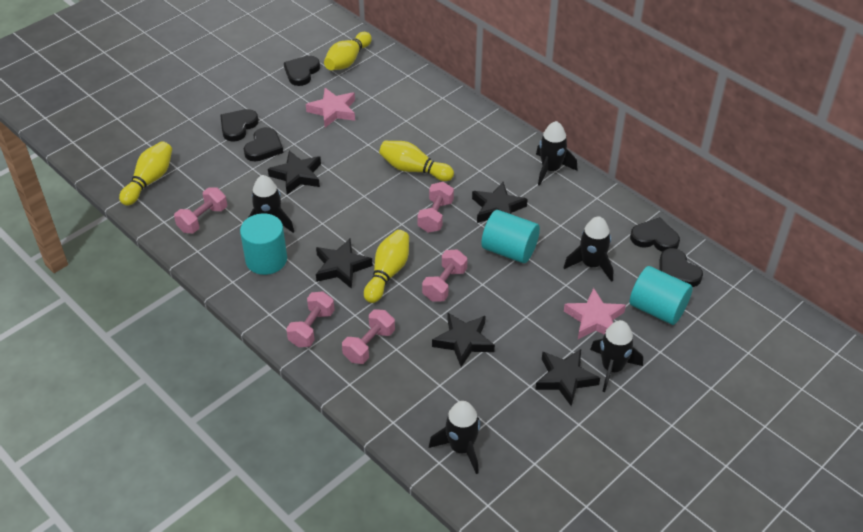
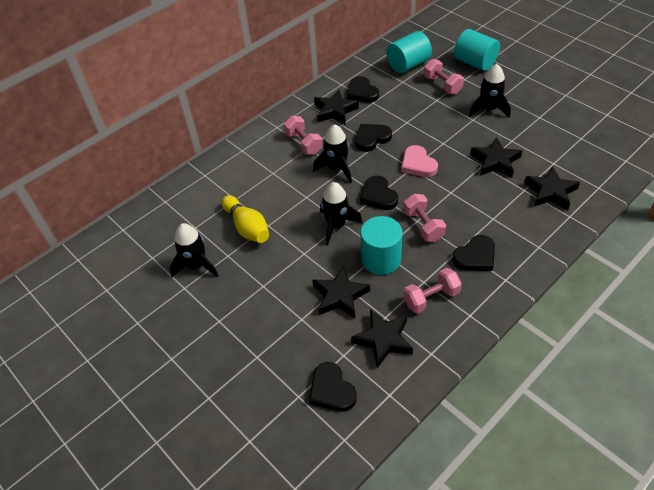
black rocket: 5 -> 4
pink dumbbell: 5 -> 4
pink heart: 0 -> 1
pink star: 2 -> 0
yellow bowling pin: 4 -> 1

